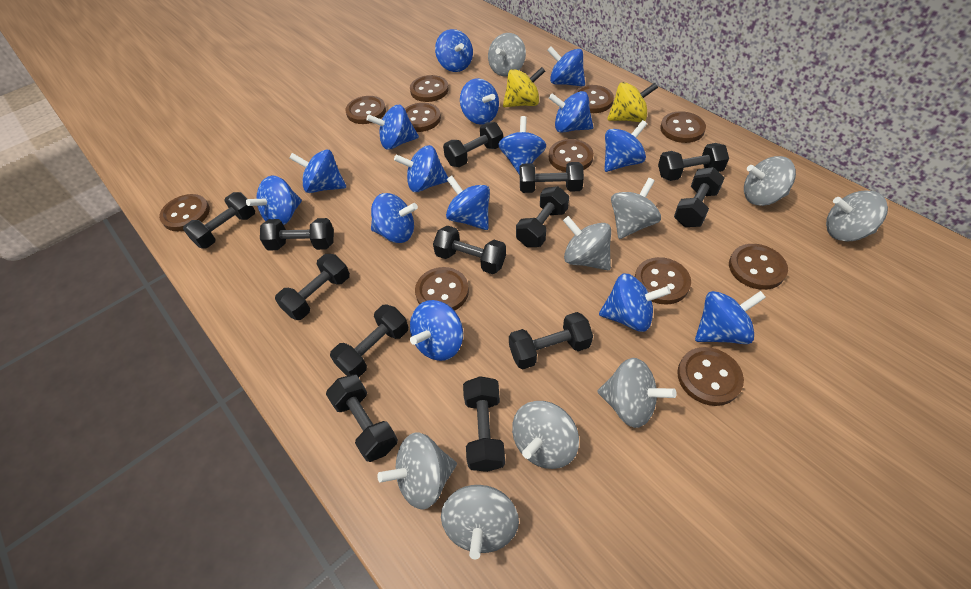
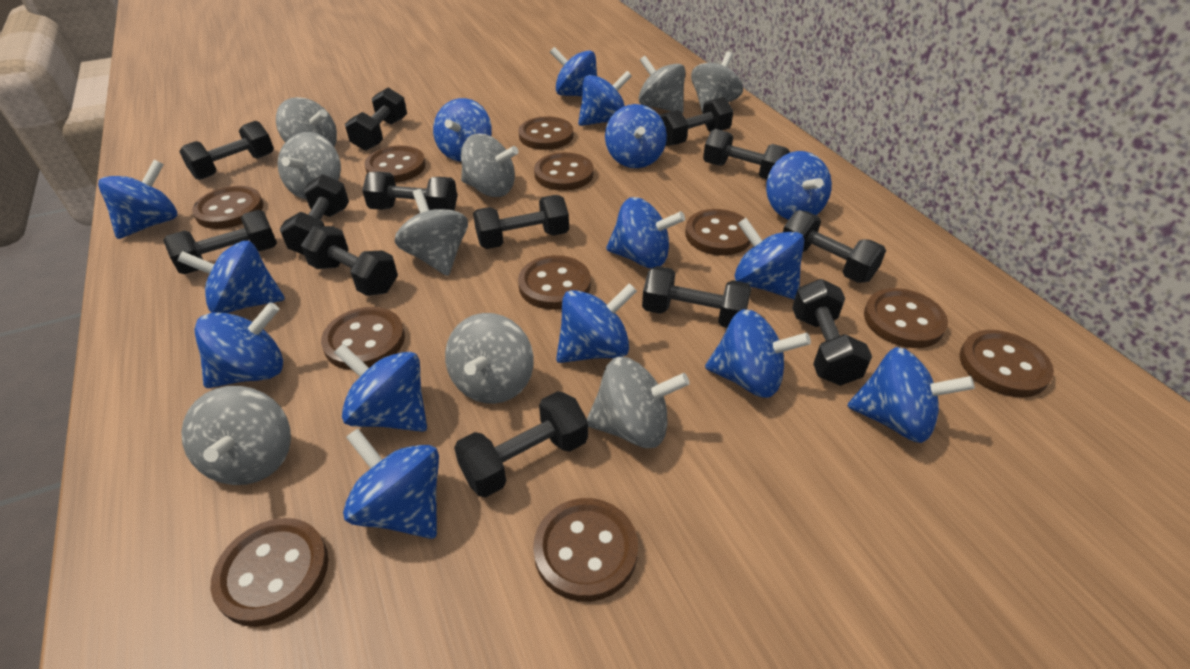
yellow spinning top: 2 -> 0

